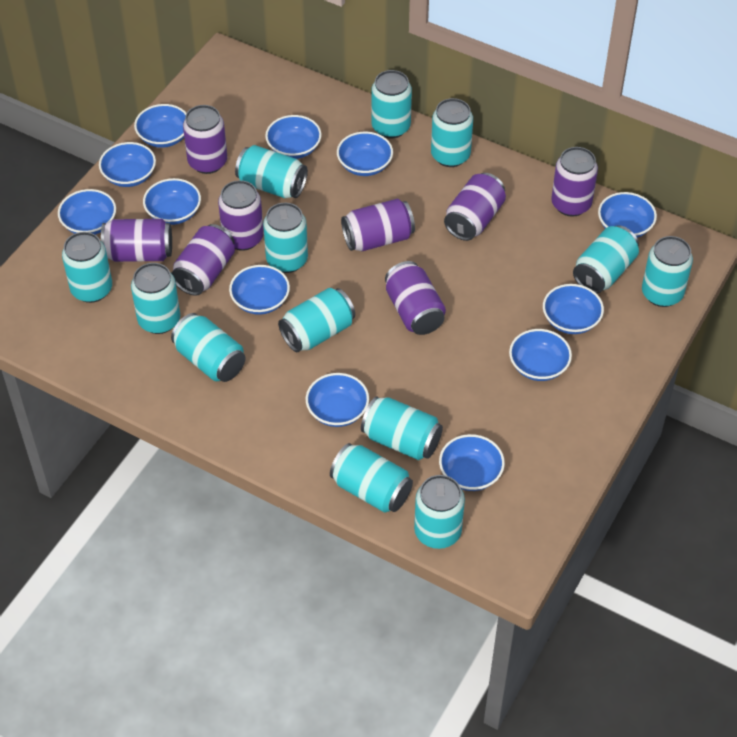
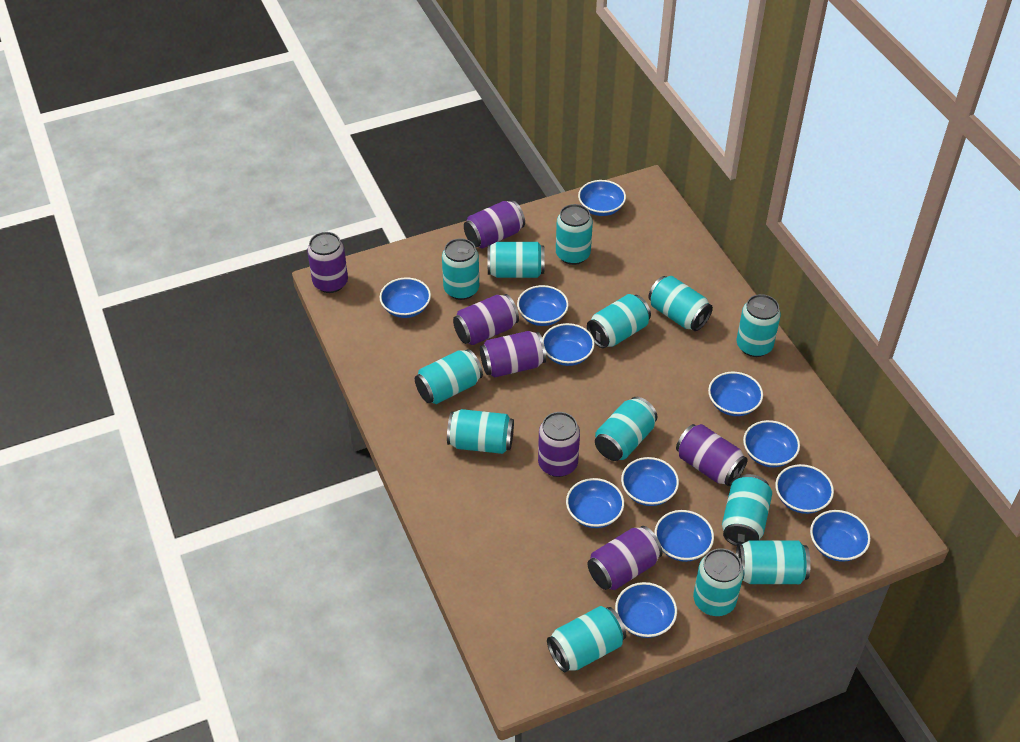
purple can: 8 -> 7

